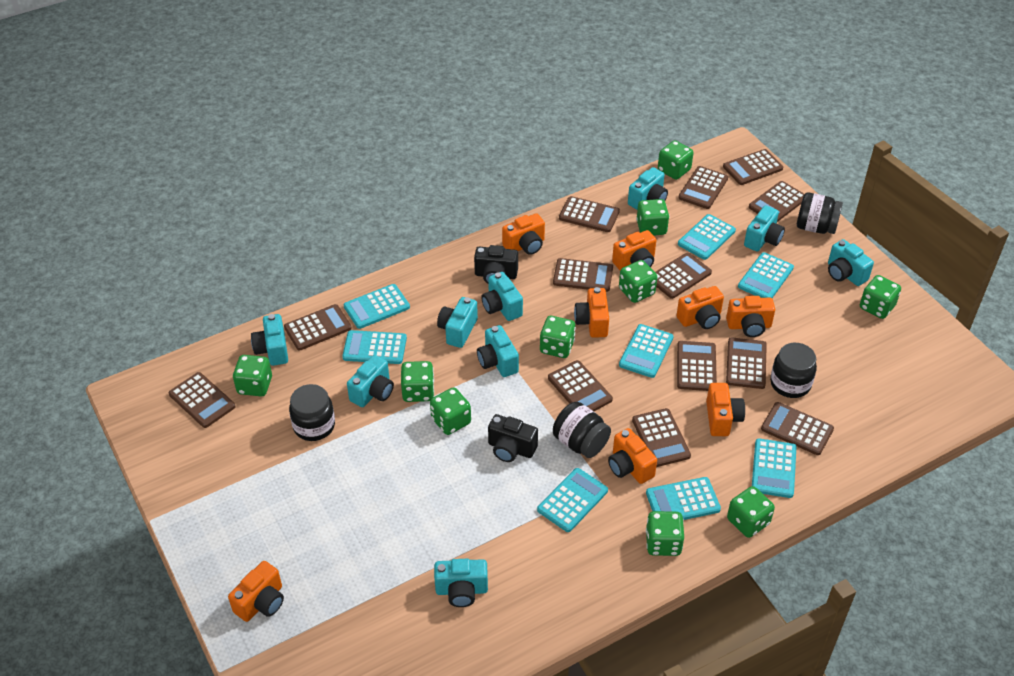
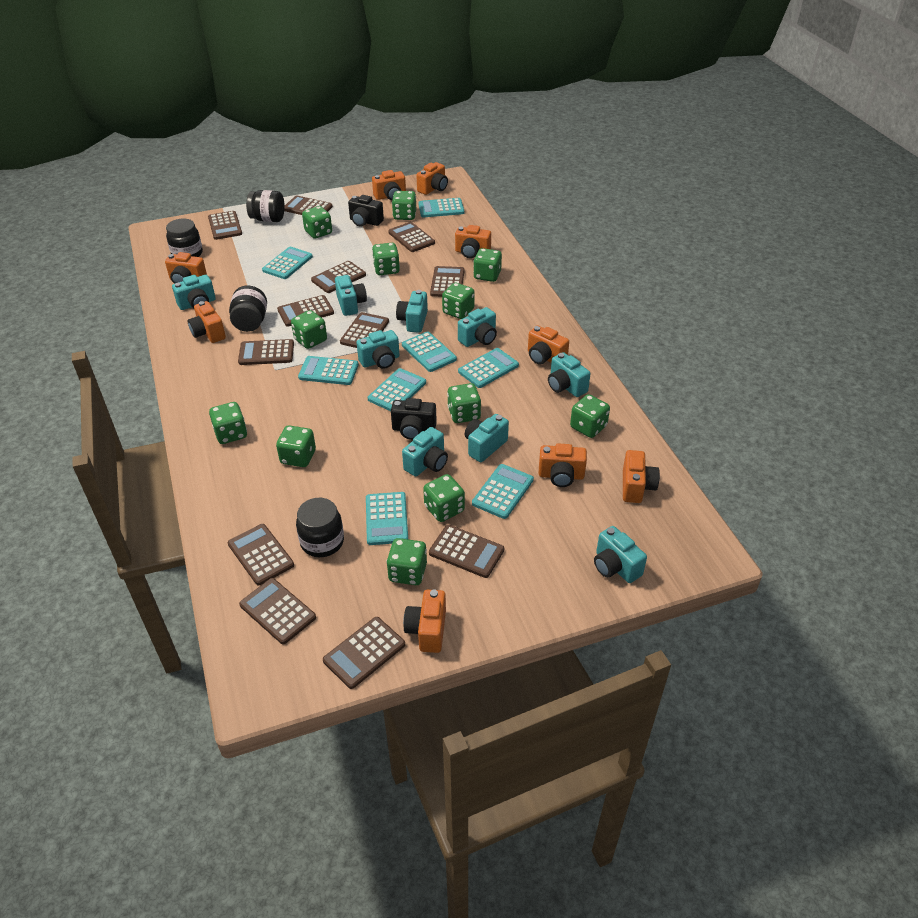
brown calculator: 13 -> 12
green dice: 10 -> 12
orange camera: 8 -> 9

